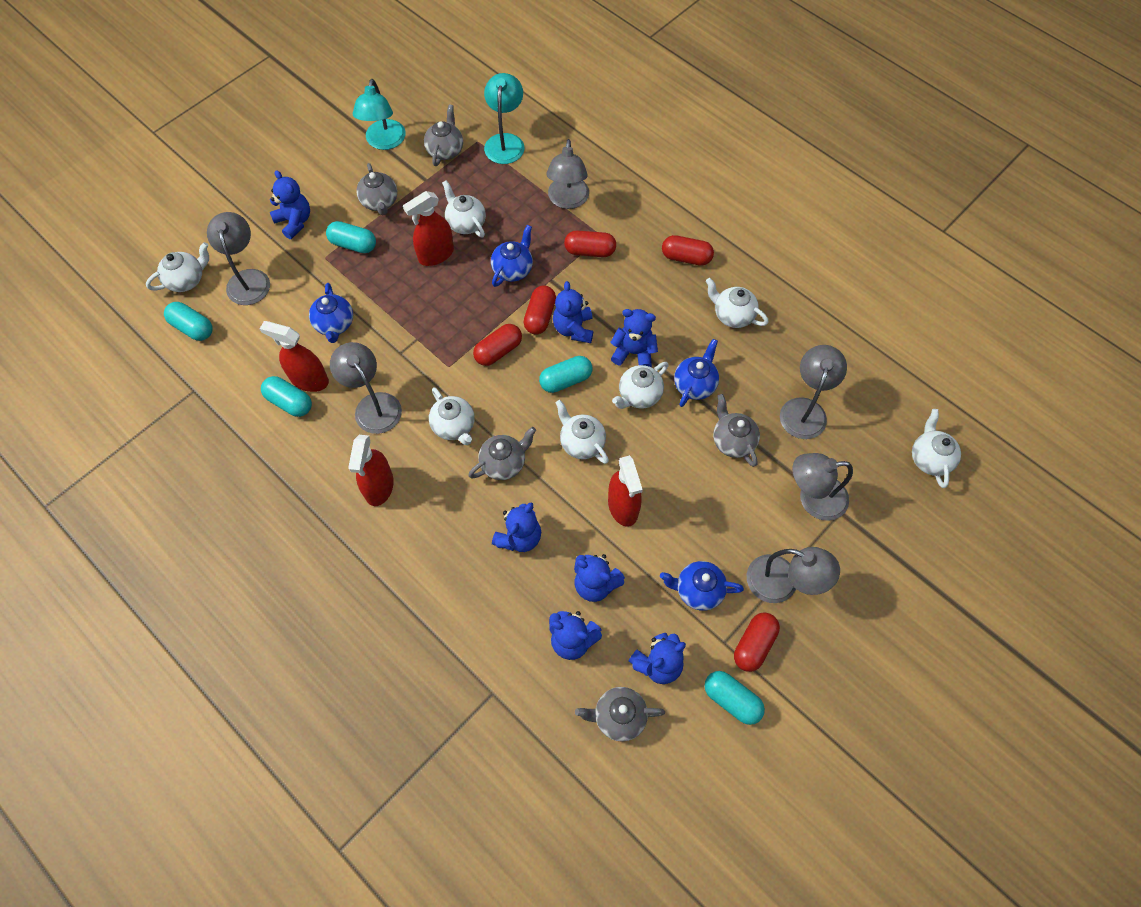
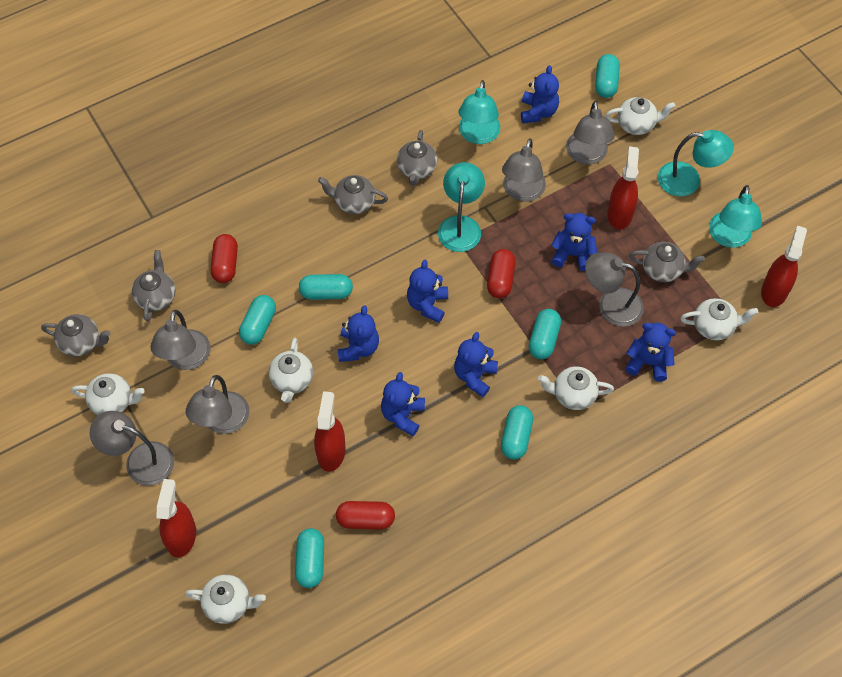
blue teapot: 4 -> 0
red capsule: 5 -> 3
turquoise capsule: 5 -> 6
turquoise lamp: 2 -> 4
white teapot: 7 -> 6

